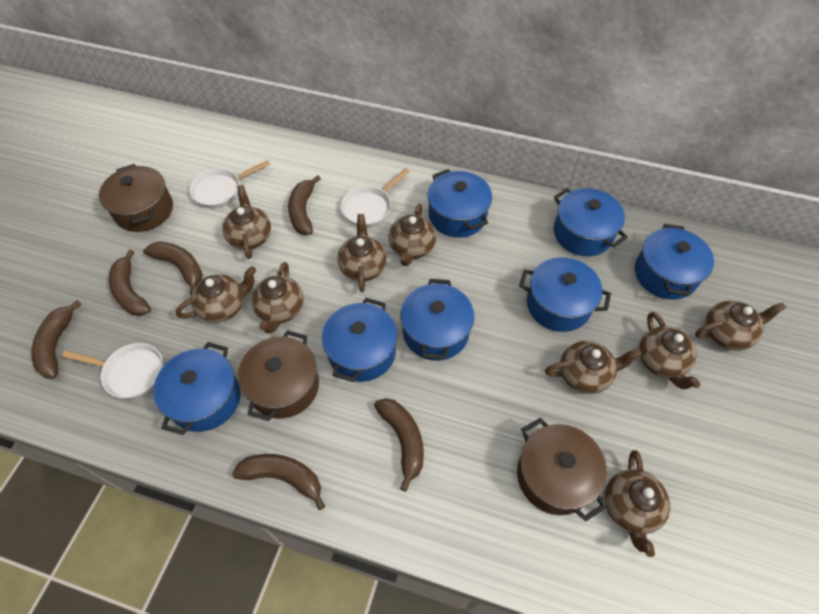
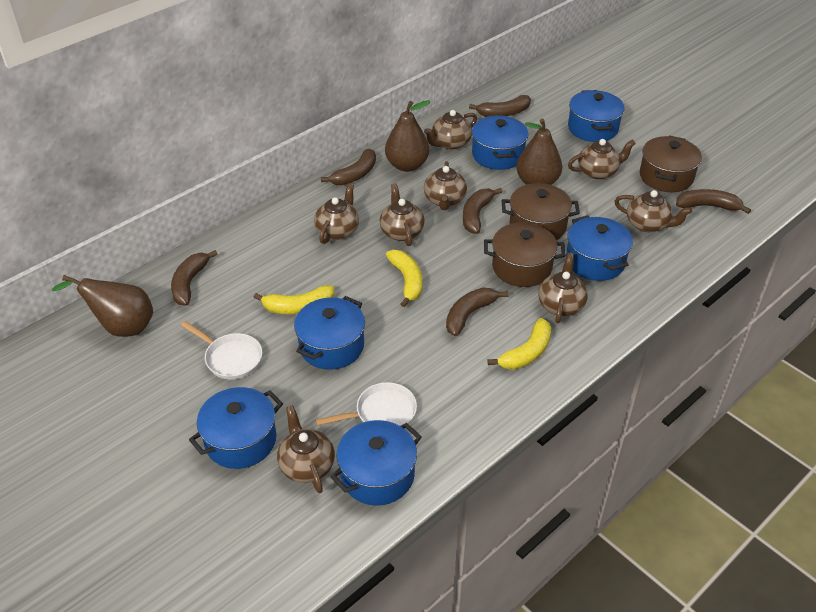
blue pot: 7 -> 6
brown pear: 0 -> 3
brown teapot: 9 -> 8
white pan: 3 -> 2
yellow banana: 0 -> 3

